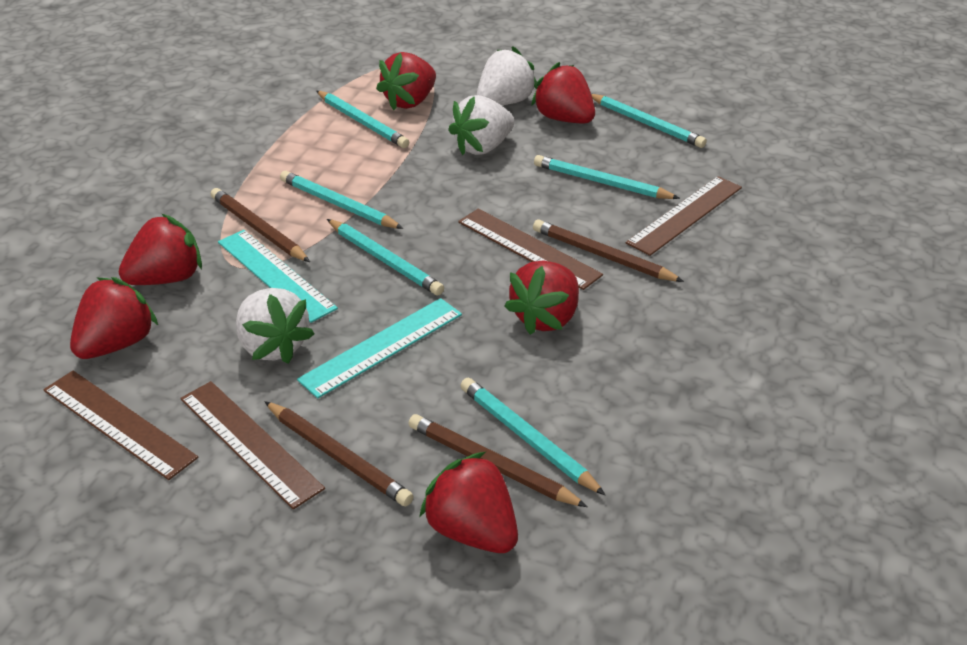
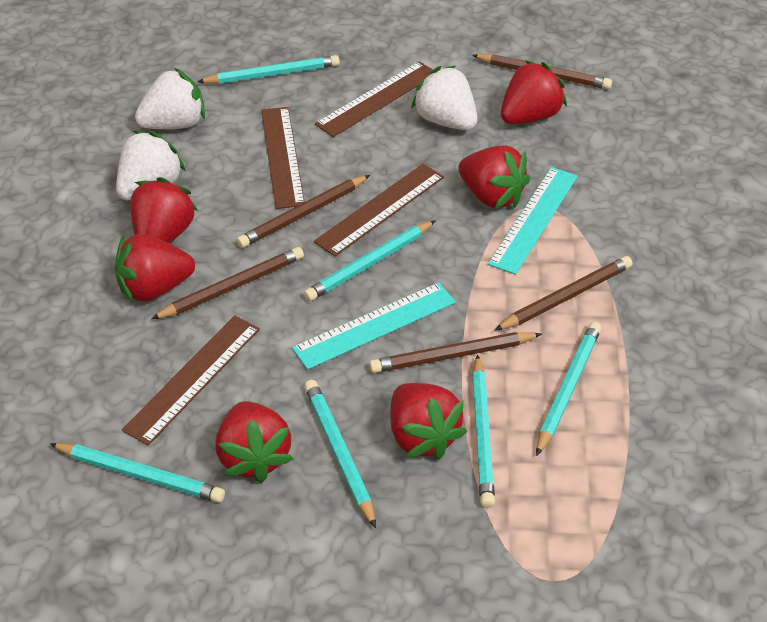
brown pencil: 4 -> 5

